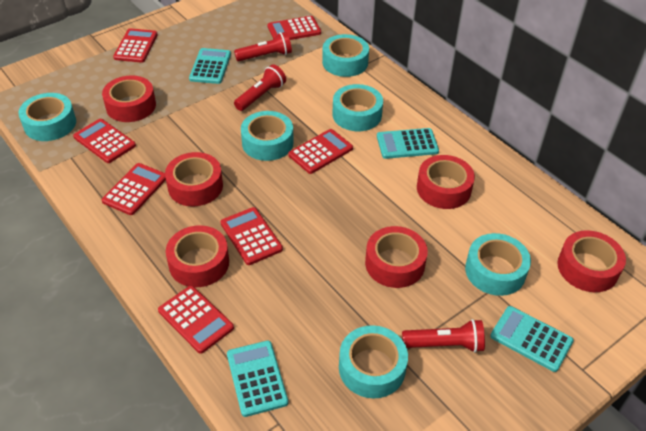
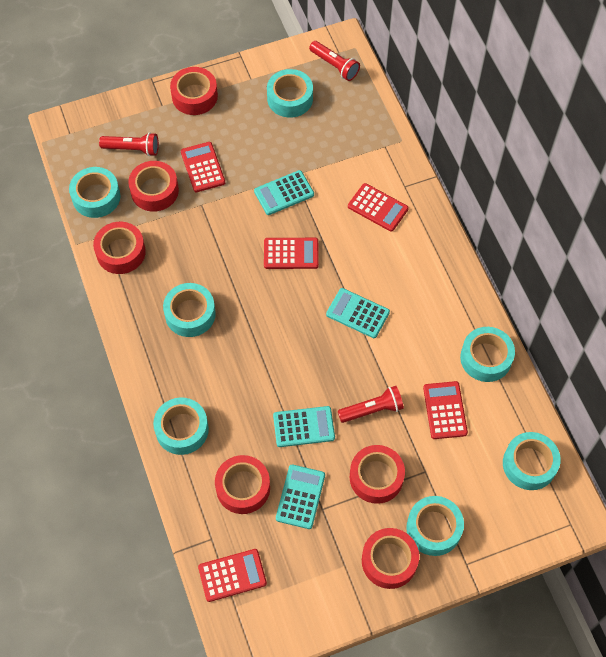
red calculator: 7 -> 5
turquoise tape: 6 -> 7

